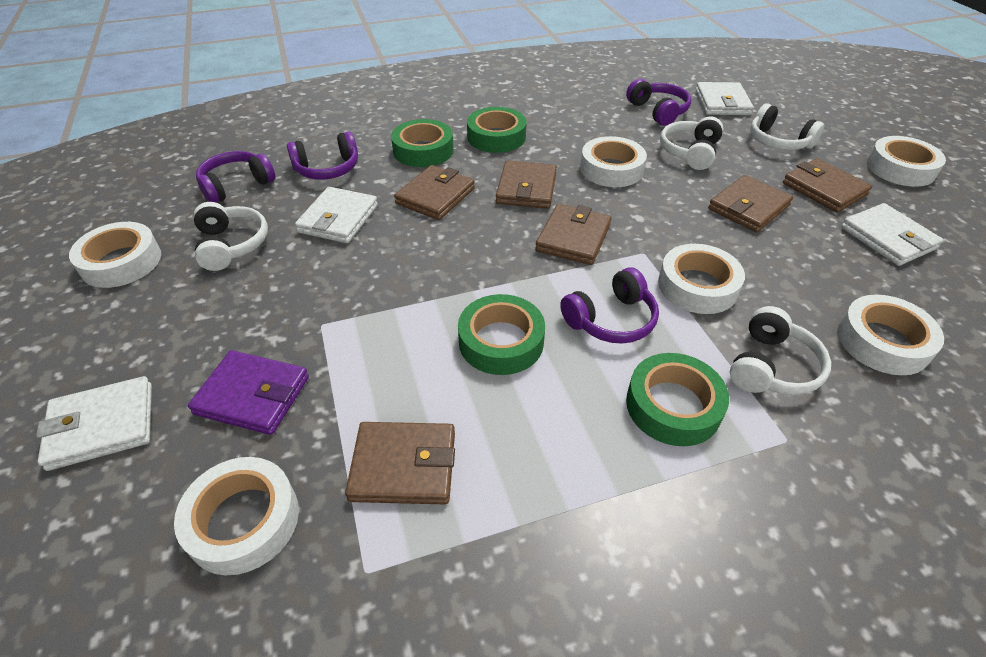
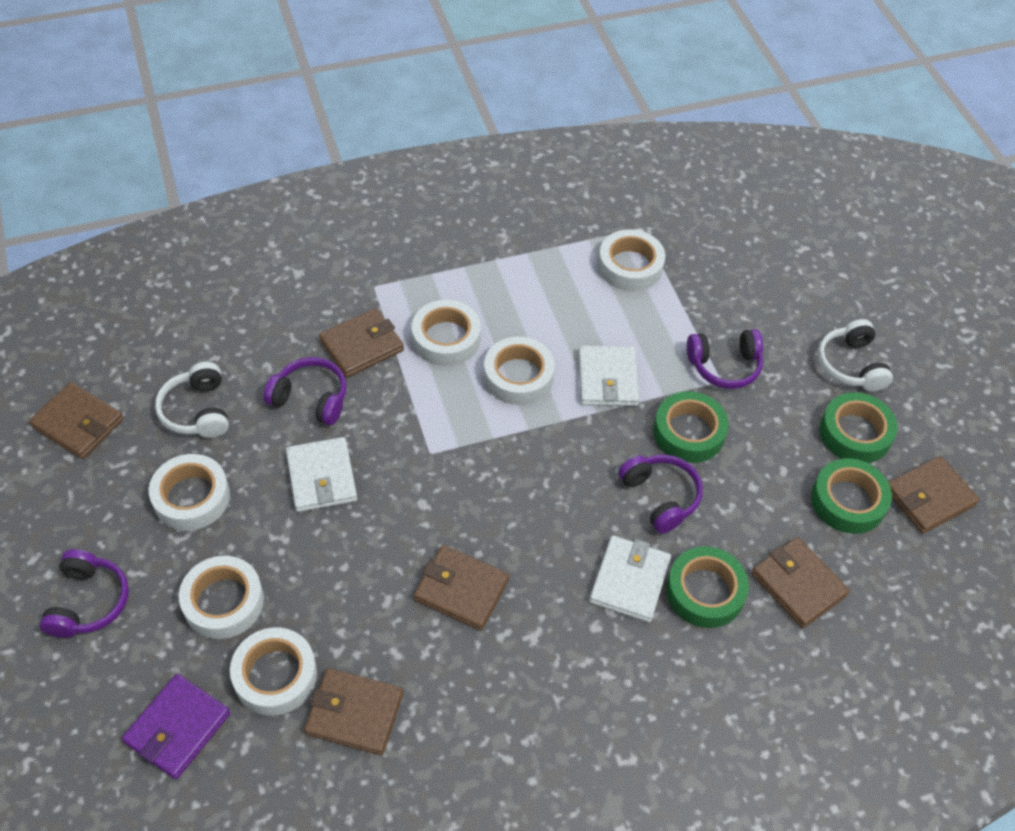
white headphones: 4 -> 2
white wallet: 4 -> 3

